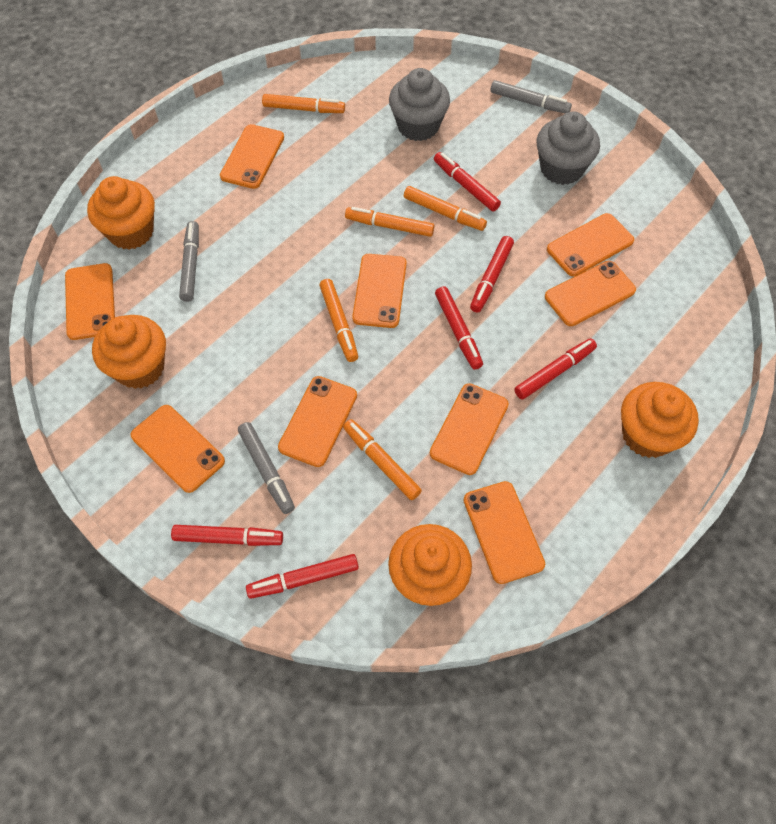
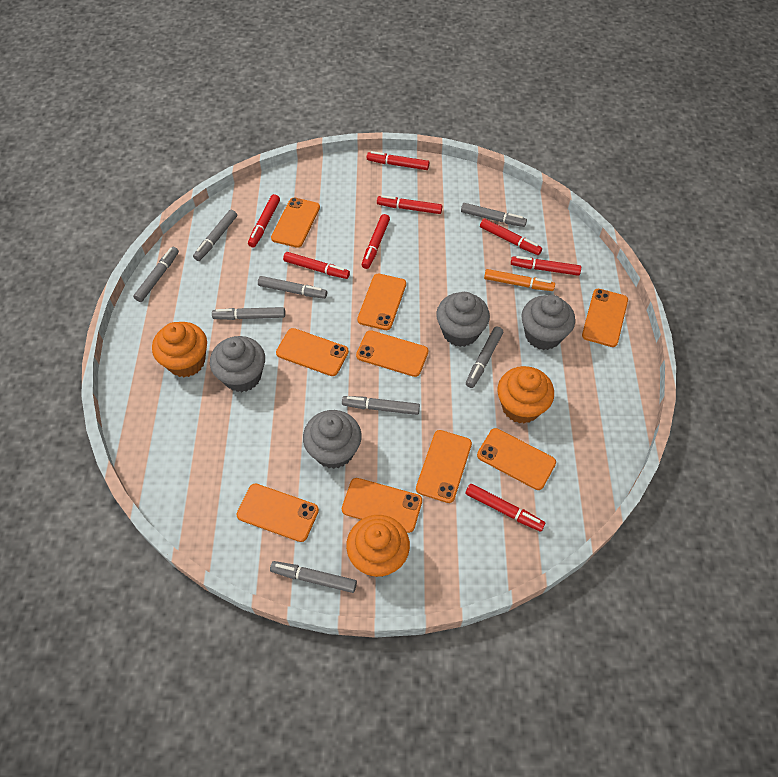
grey cupcake: 2 -> 4
grey marker: 3 -> 8
orange cupcake: 4 -> 3
orange marker: 5 -> 1
red marker: 6 -> 8

